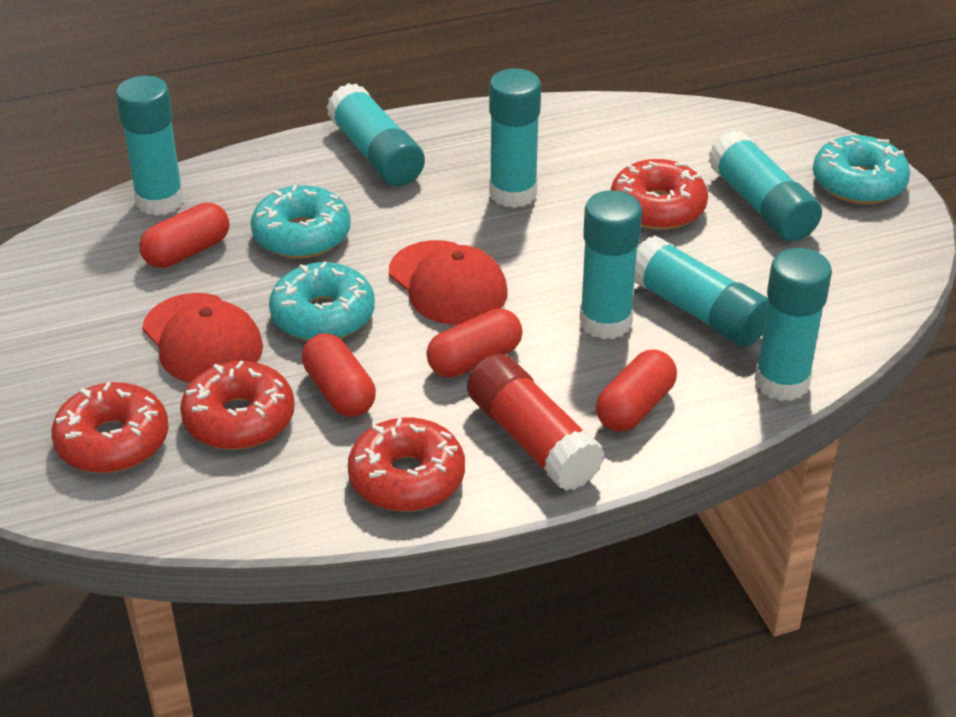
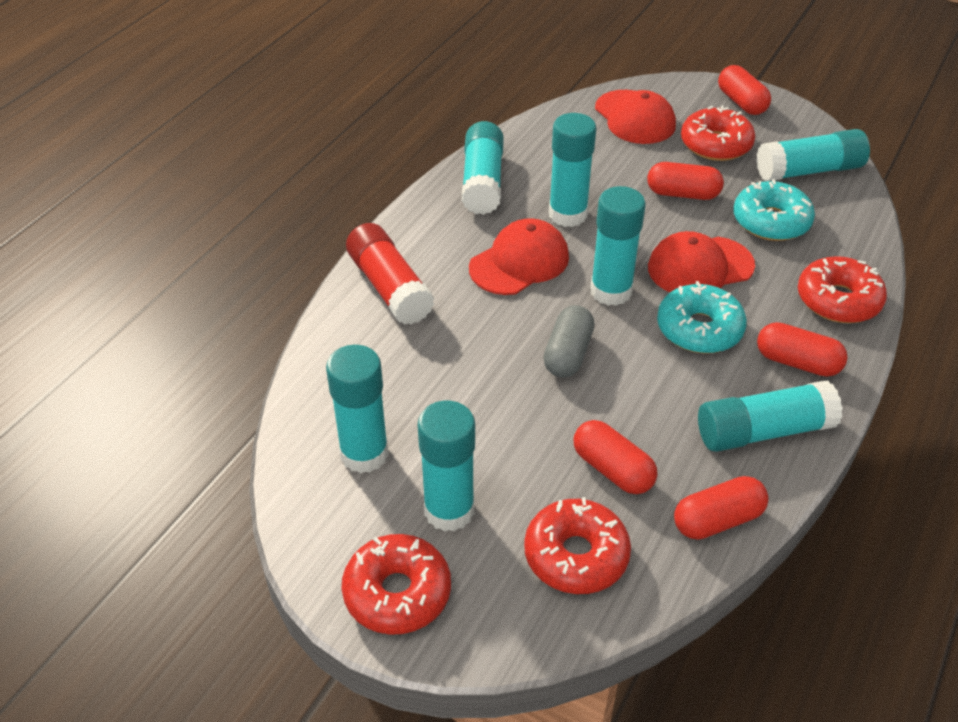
grey capsule: 0 -> 1
red cap: 2 -> 3
red capsule: 4 -> 5
turquoise donut: 3 -> 2

